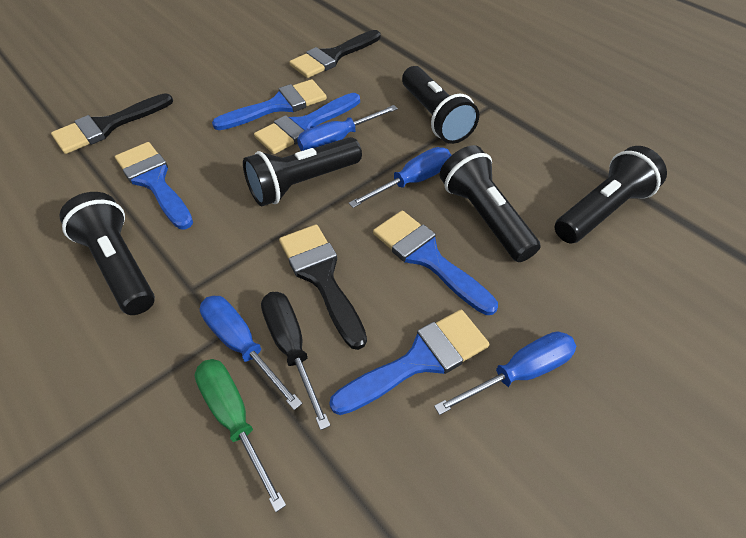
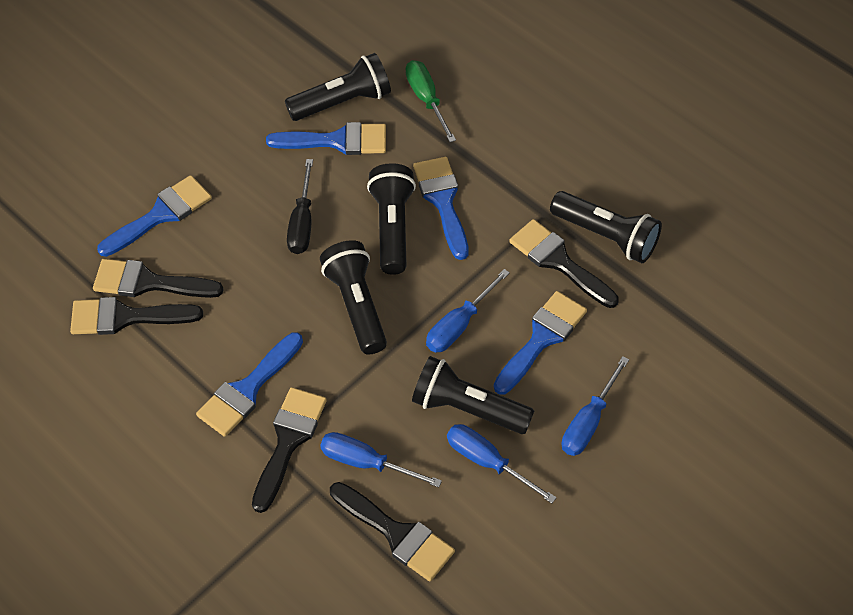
black brush: 3 -> 5

